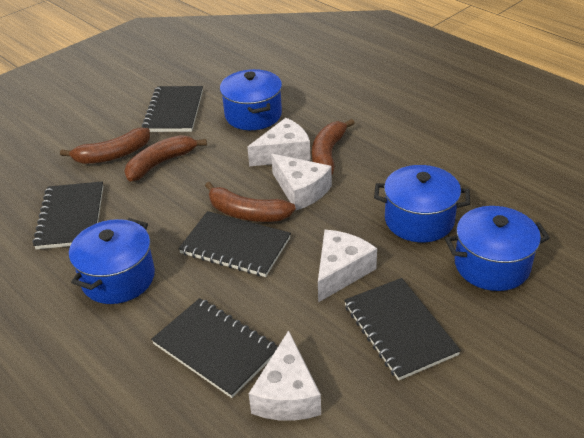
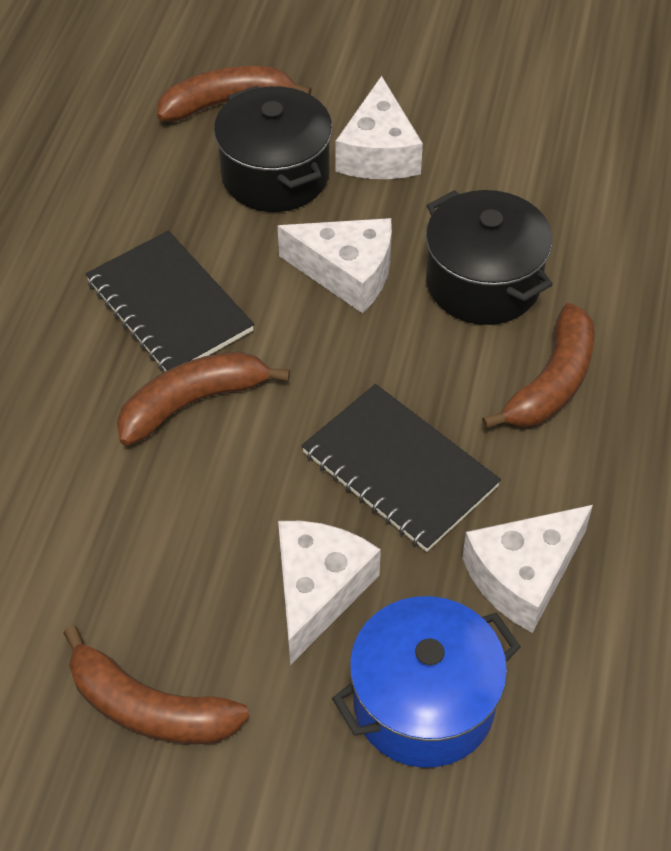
black notebook: 5 -> 2
black pot: 0 -> 2
blue pot: 4 -> 1

